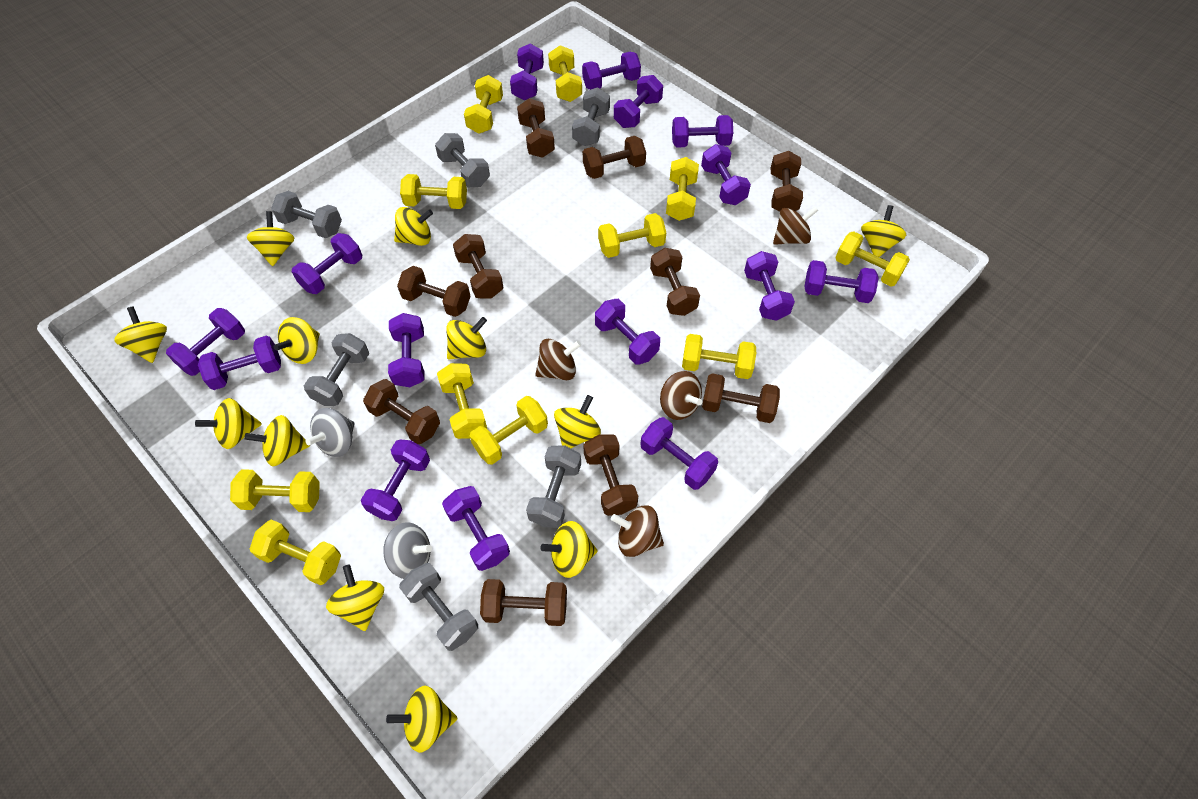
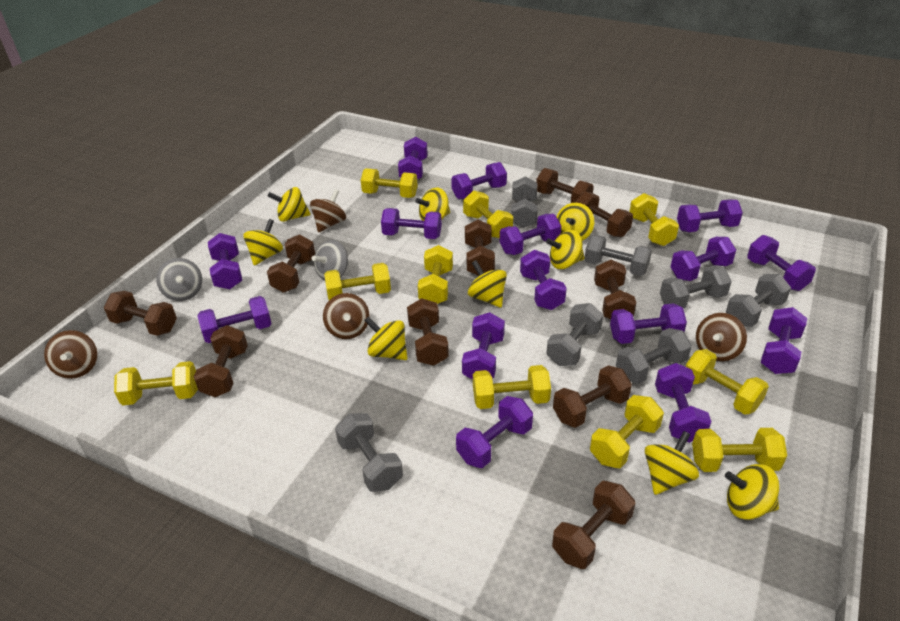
grey dumbbell: 6 -> 7
yellow dumbbell: 11 -> 10
yellow spinning top: 12 -> 9

